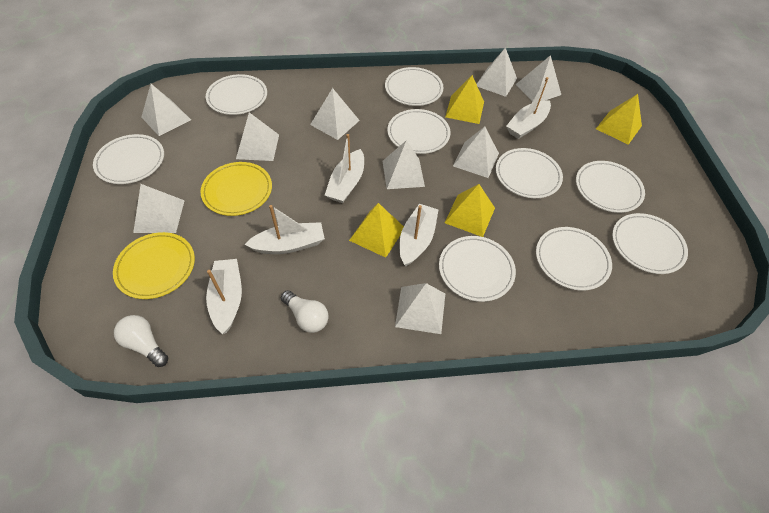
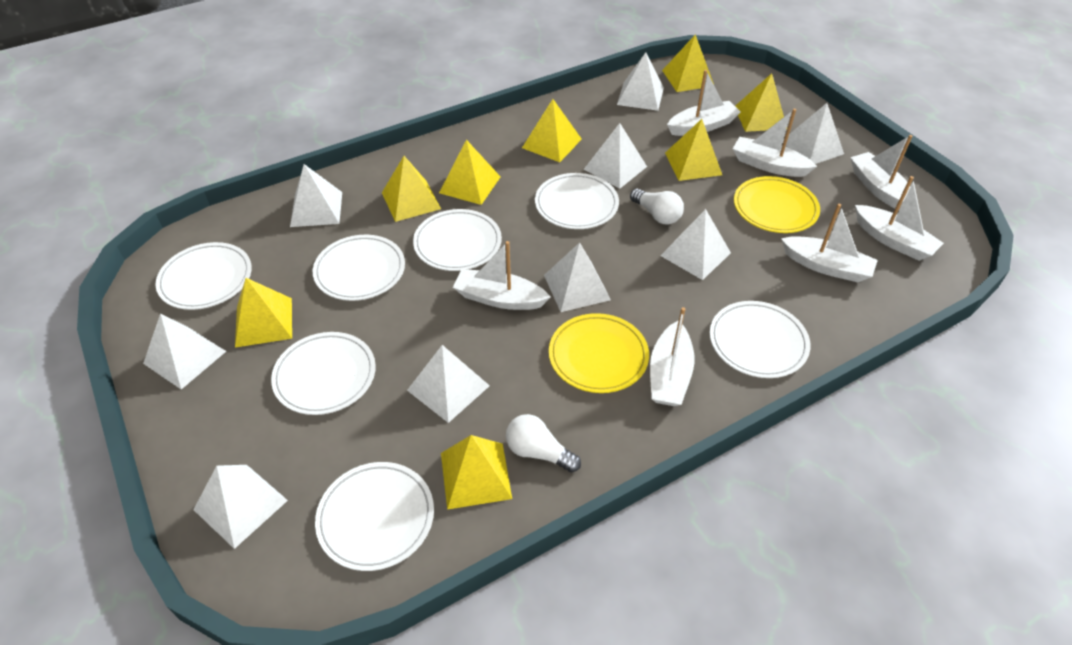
white boat: 5 -> 7
white plate: 9 -> 7
yellow pyramid: 4 -> 8

